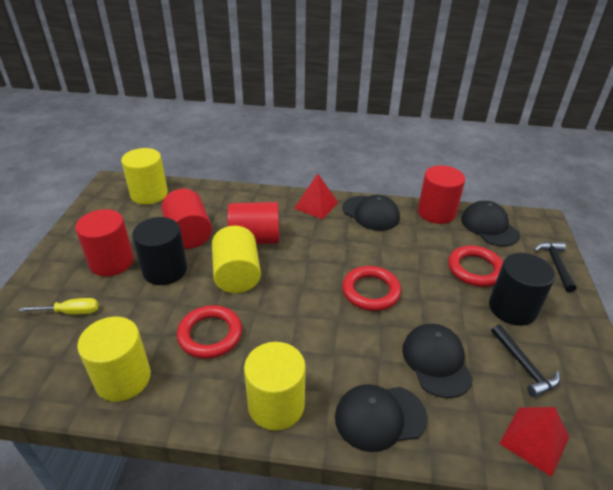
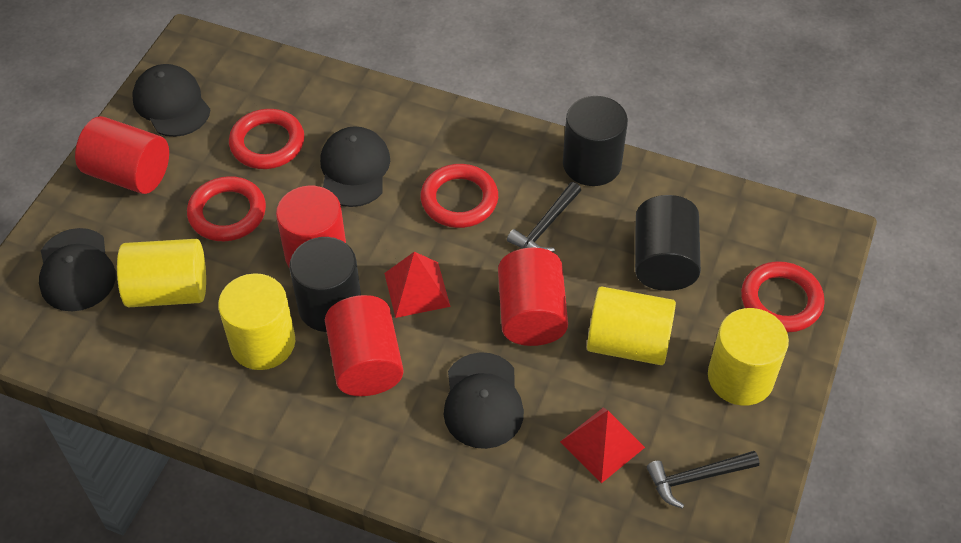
black cylinder: 2 -> 3
red ring: 3 -> 4
yellow screwdriver: 1 -> 0

